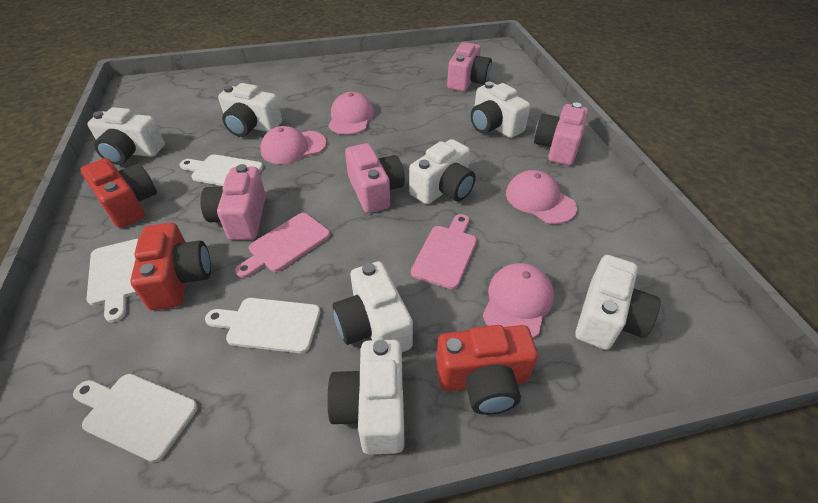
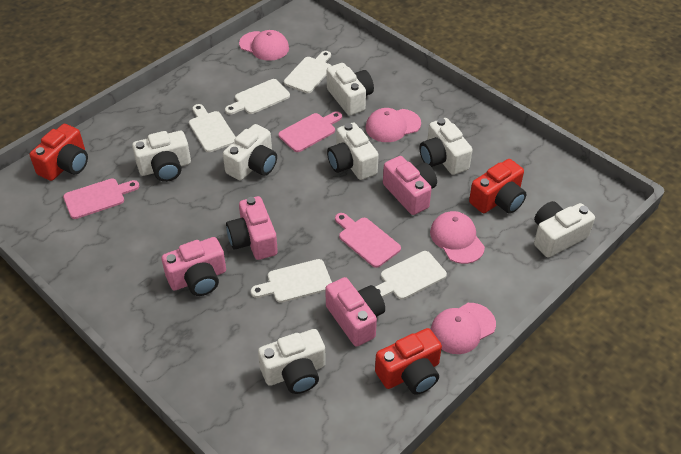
pink cutting board: 2 -> 3
white cutting board: 4 -> 5

